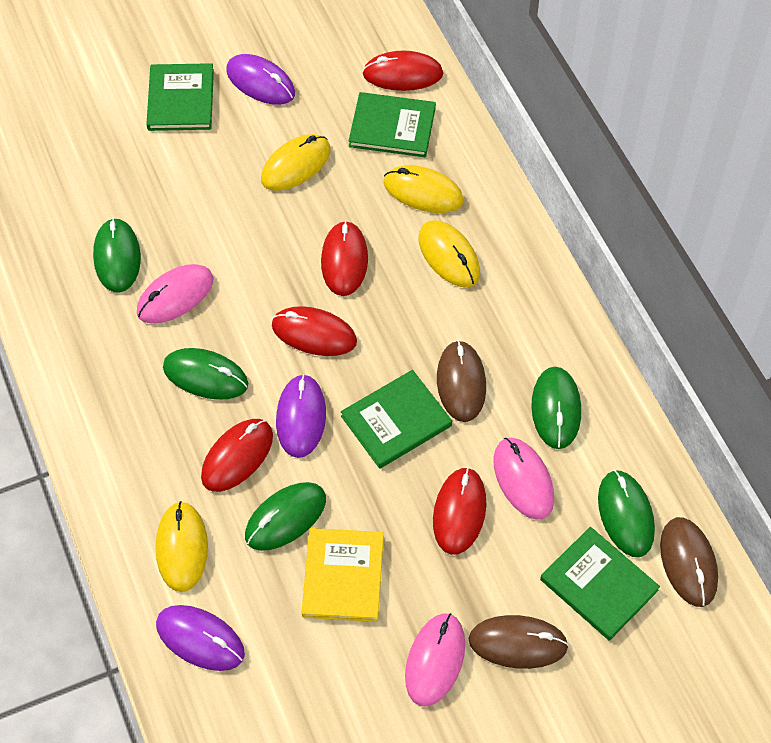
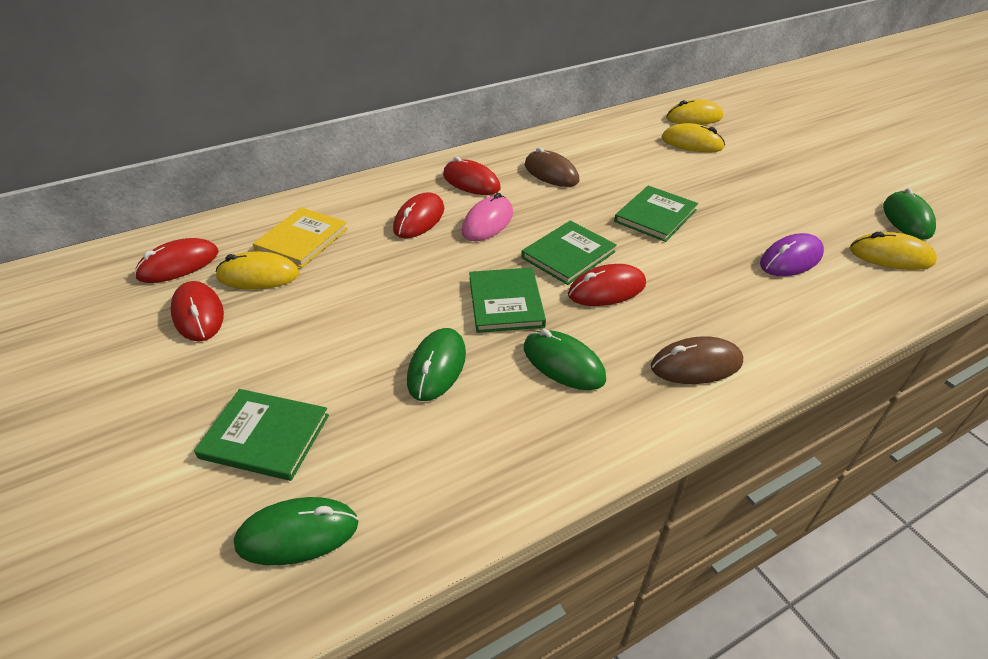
brown mouse: 3 -> 2
green mouse: 5 -> 4
pink mouse: 3 -> 1
purple mouse: 3 -> 1

